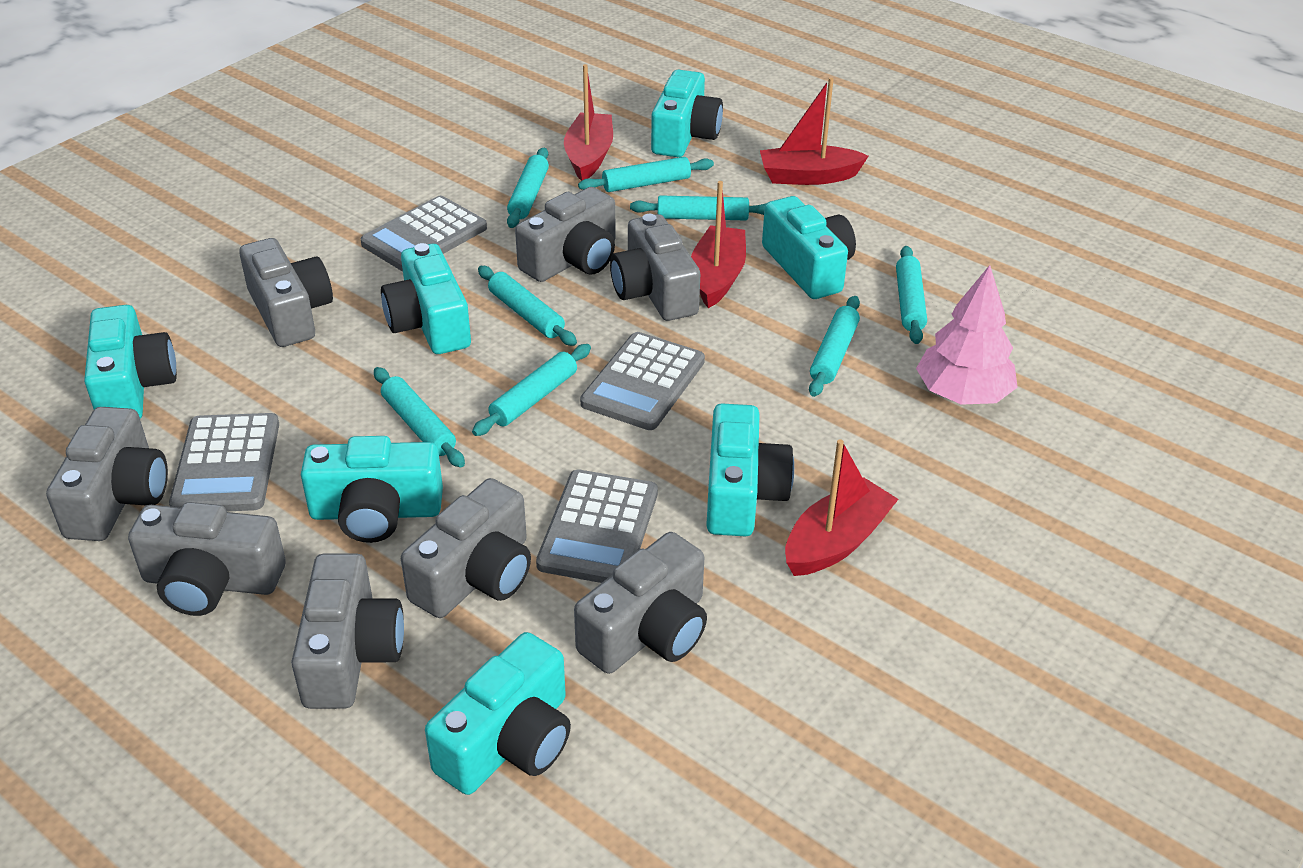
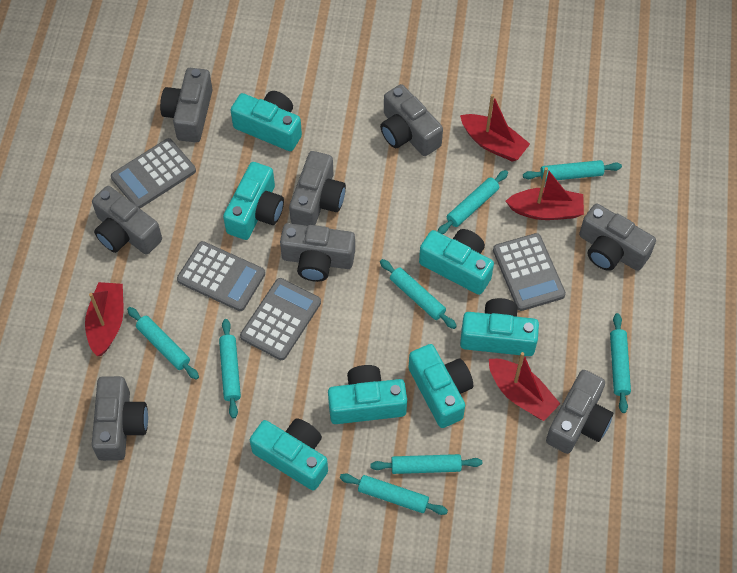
pink tree: 1 -> 0

